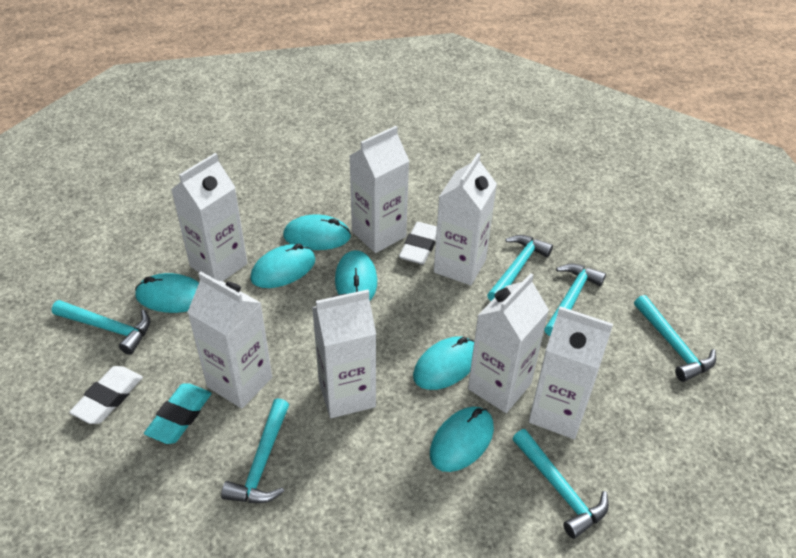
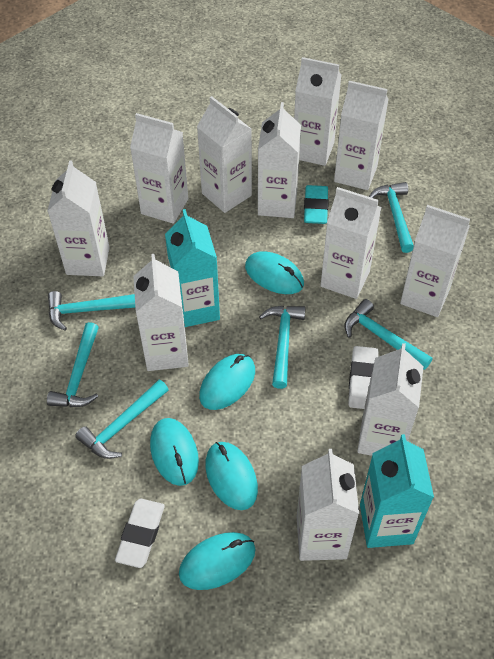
turquoise carton: 0 -> 2
turquoise mouse: 6 -> 5
white carton: 7 -> 11

